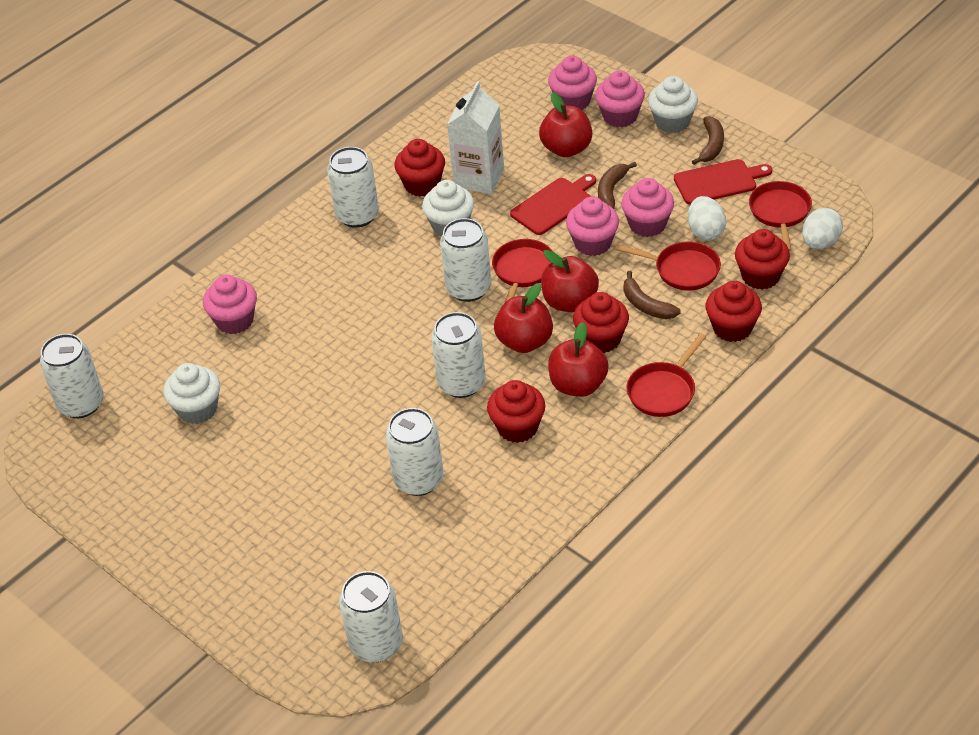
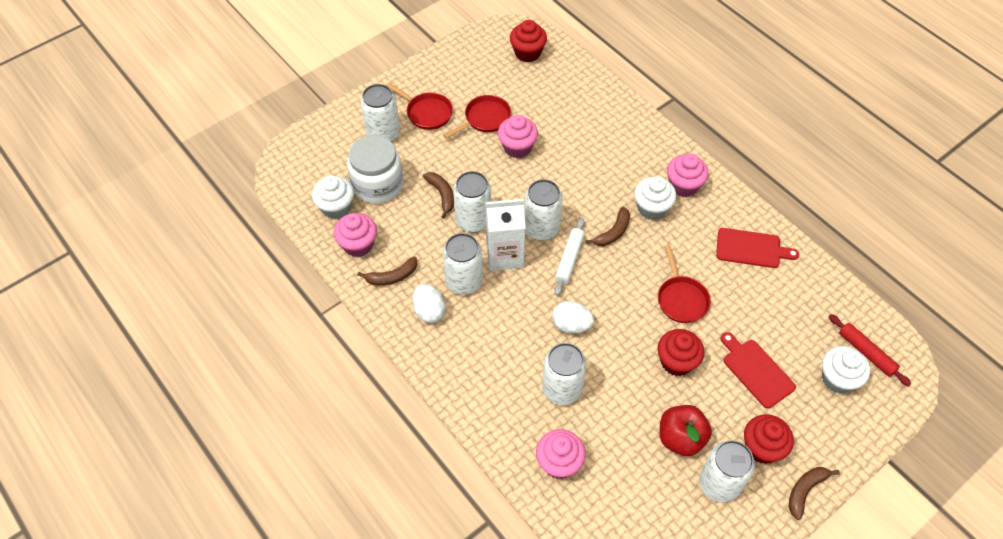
brown banana: 3 -> 4
pink cupcake: 5 -> 4
red apple: 4 -> 1
red cupcake: 5 -> 3
red pan: 4 -> 3
red rolling pin: 0 -> 1
white jar: 0 -> 1
white rolling pin: 0 -> 1

